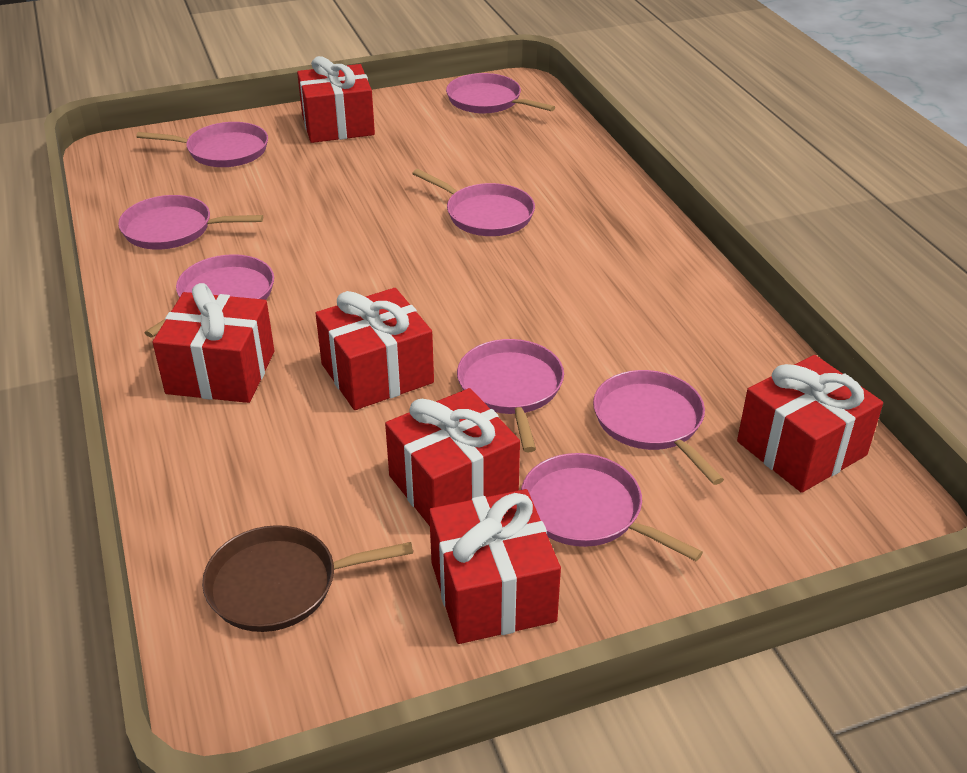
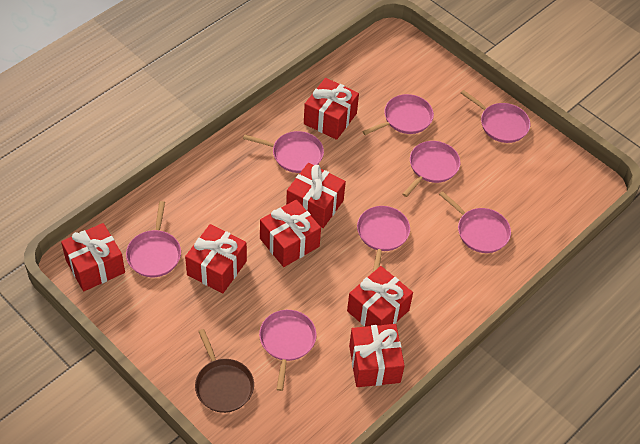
red gift: 6 -> 7

